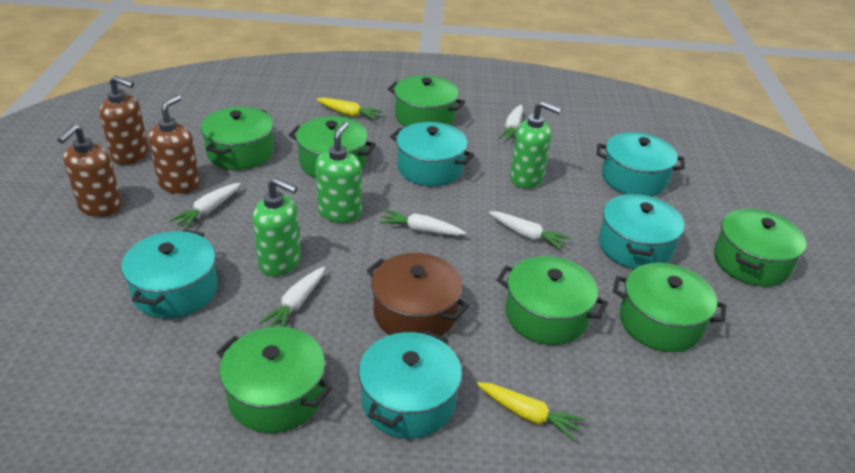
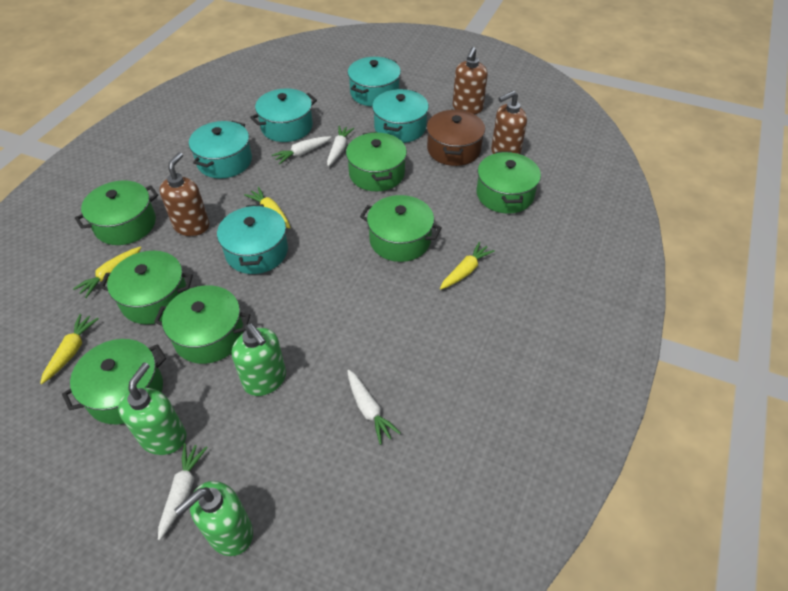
white carrot: 5 -> 4
yellow carrot: 2 -> 4

